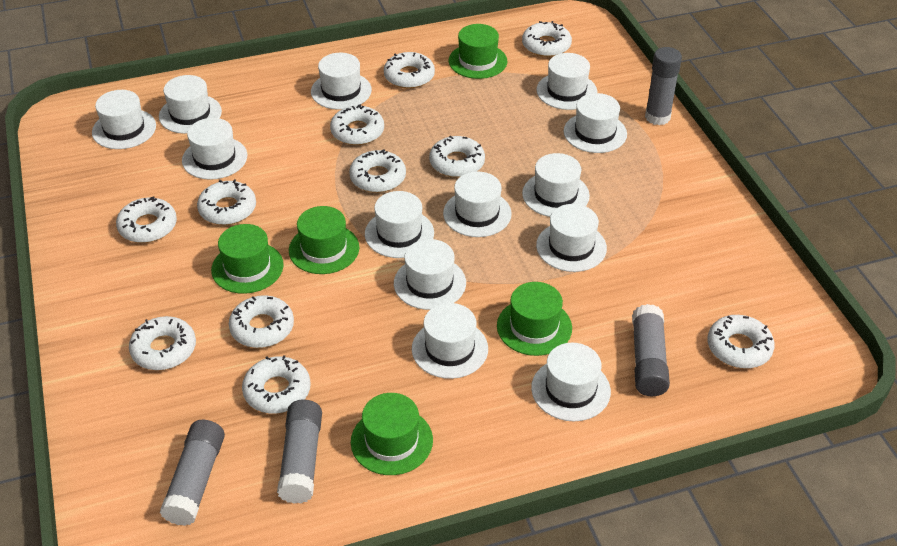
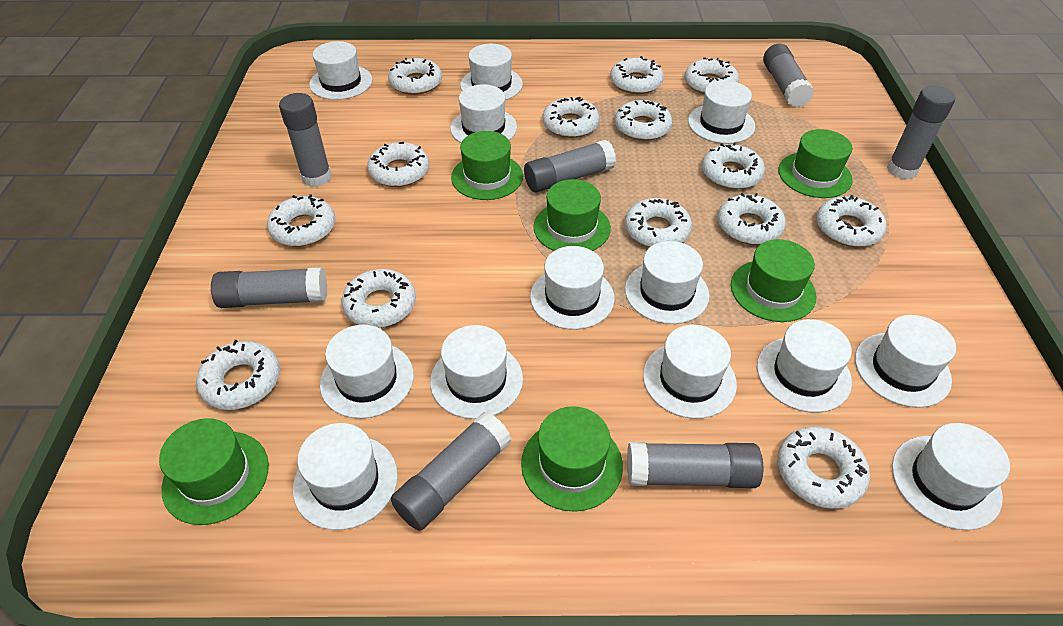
green hat: 5 -> 6
grey glue stick: 4 -> 7
white donut: 11 -> 14

